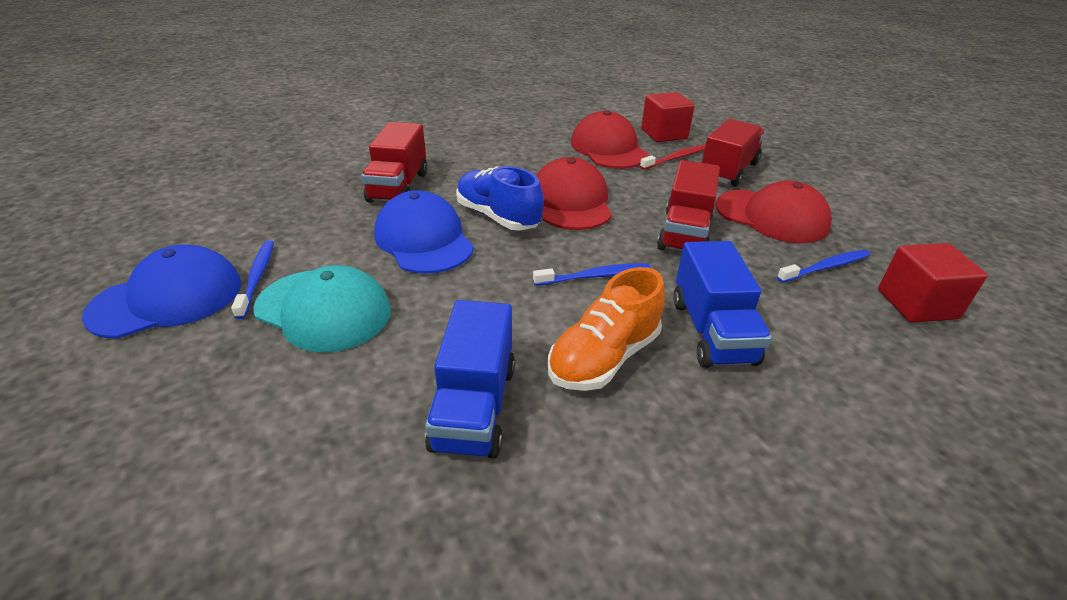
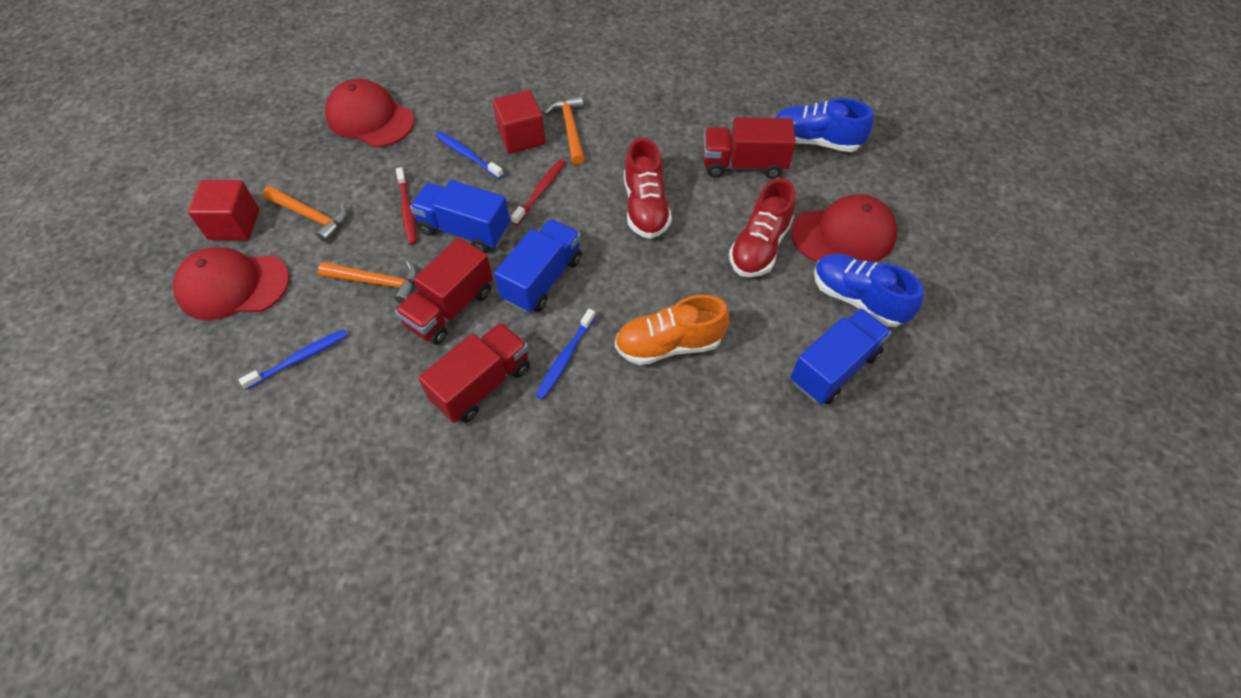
blue cap: 2 -> 0
blue shoe: 1 -> 2
blue truck: 2 -> 3
orange hammer: 0 -> 3
red shoe: 0 -> 2
red toothbrush: 1 -> 2
turquoise cap: 1 -> 0

